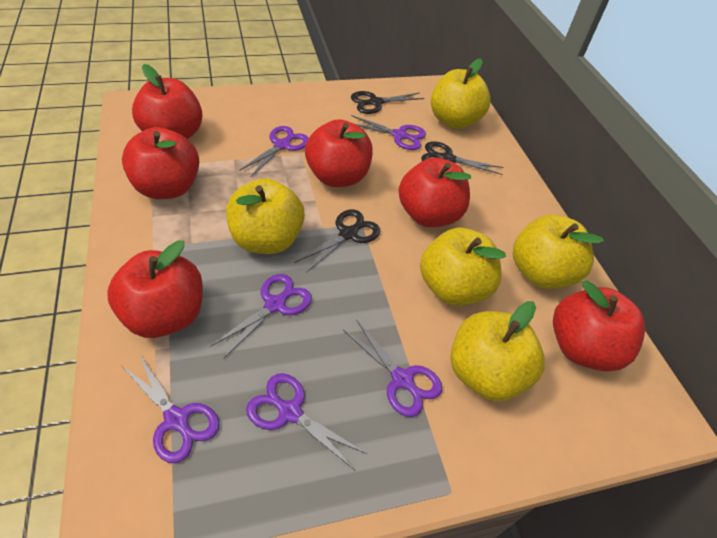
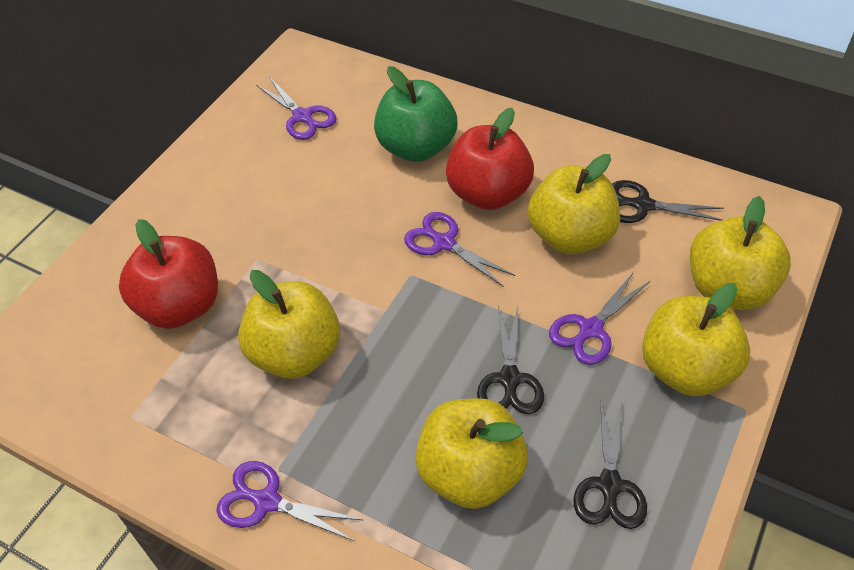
green apple: 0 -> 1
purple scissors: 6 -> 4
red apple: 6 -> 2

